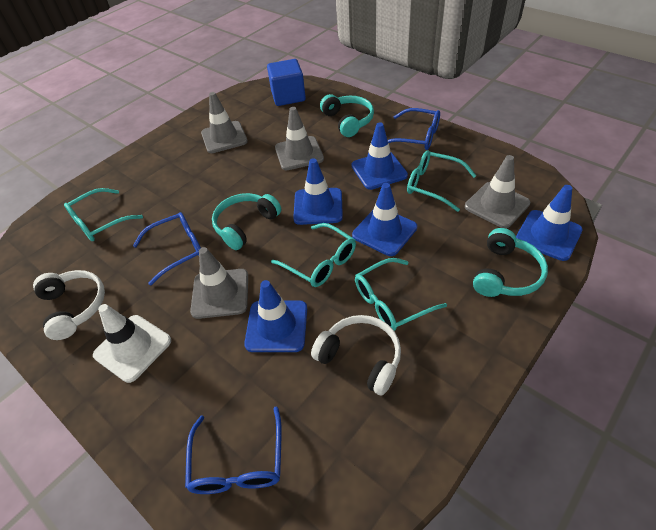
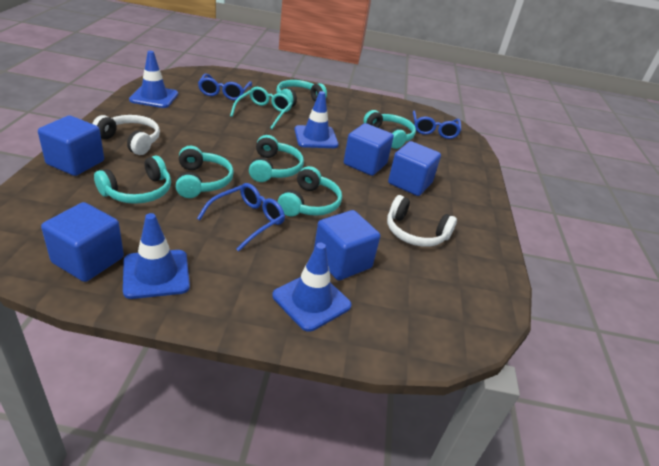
blue cube: 1 -> 5
blue traffic cone: 5 -> 4
grey traffic cone: 4 -> 0
turquoise glasses: 4 -> 1
turquoise headphones: 3 -> 6
white traffic cone: 1 -> 0

